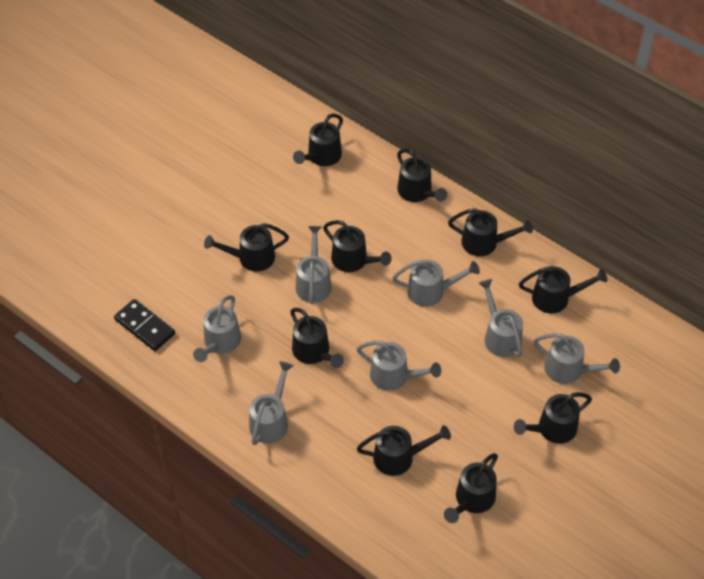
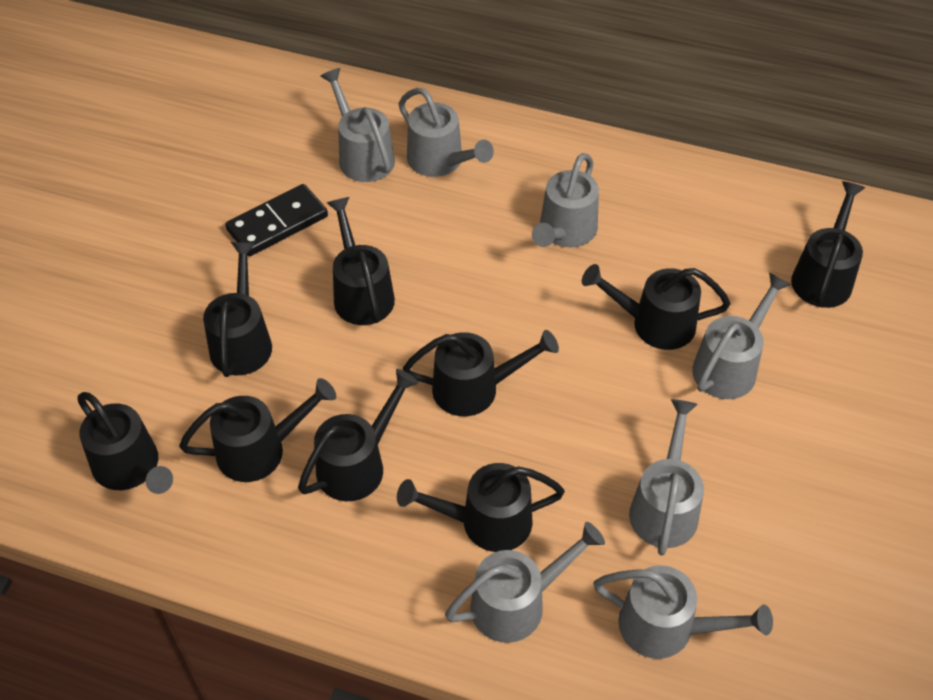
black watering can: 10 -> 9

